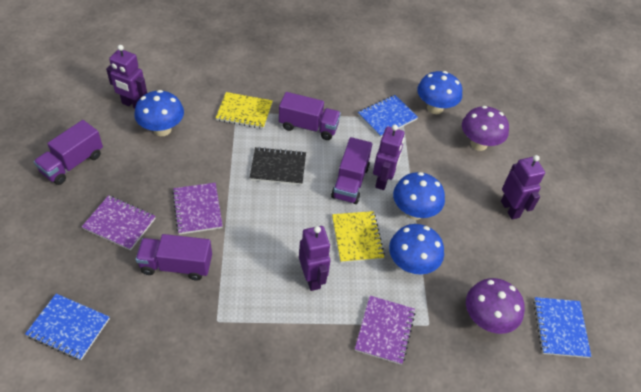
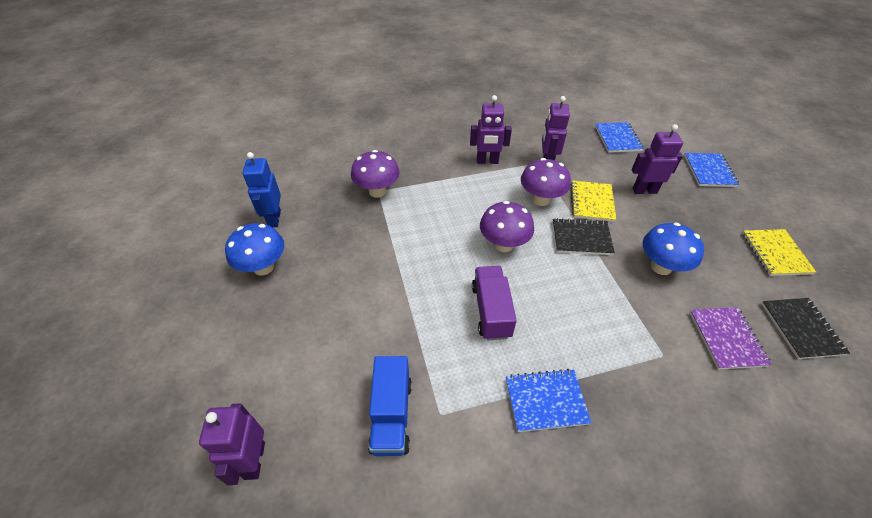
black notebook: 1 -> 2
blue mushroom: 4 -> 2
blue robot: 0 -> 1
blue truck: 0 -> 1
purple mushroom: 2 -> 3
purple notebook: 3 -> 1
purple truck: 4 -> 1

